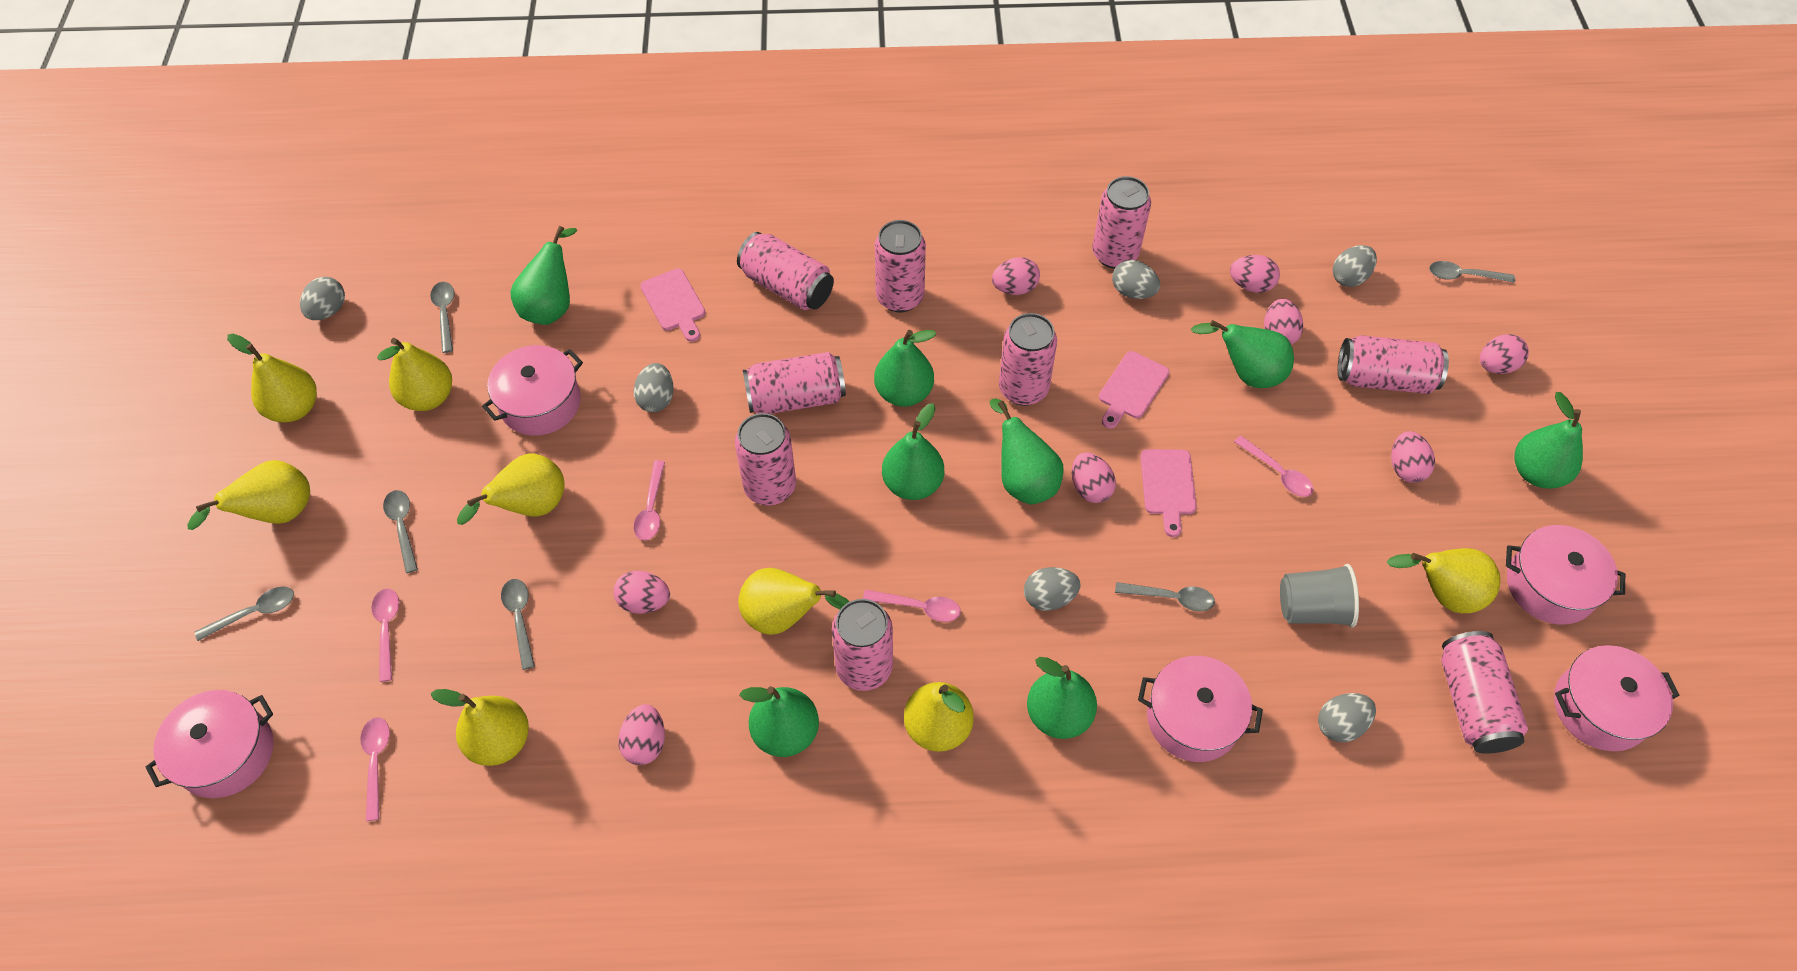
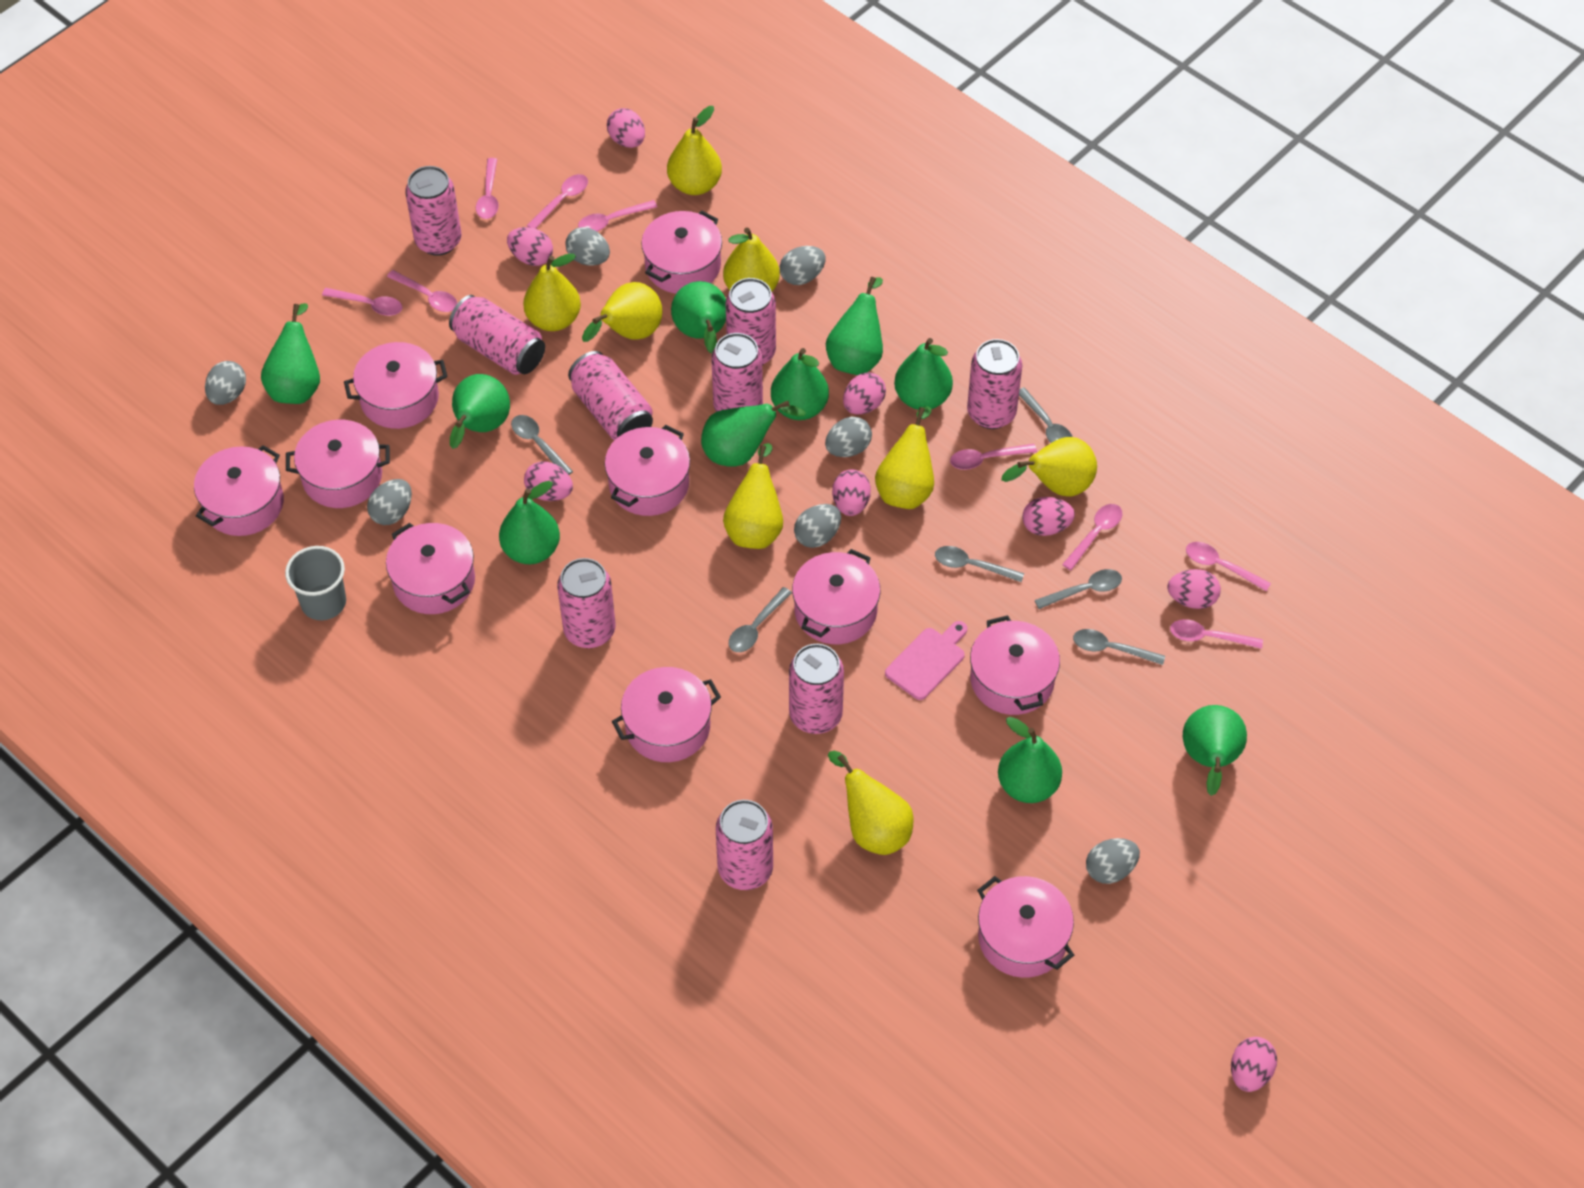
green pear: 8 -> 10
grey egg: 6 -> 7
pink cutting board: 3 -> 1
pink pot: 5 -> 10
pink spoon: 5 -> 9

